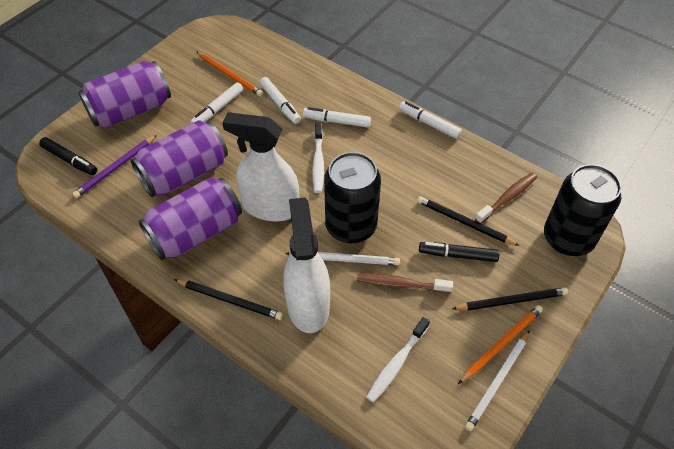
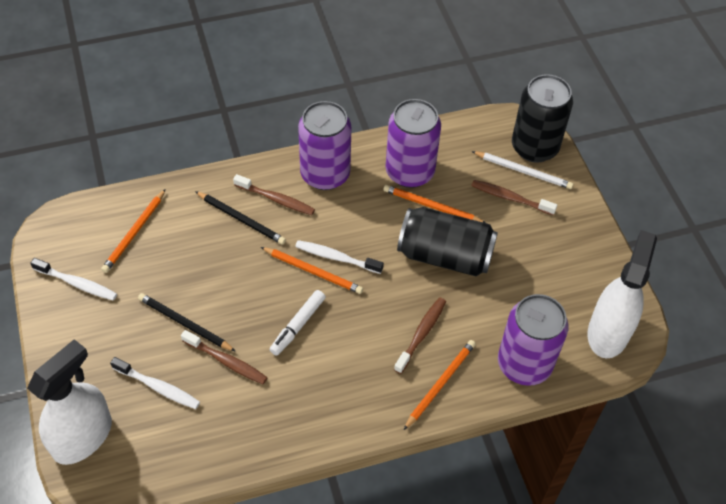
black marker: 2 -> 0
black pencil: 3 -> 2
brown toothbrush: 2 -> 4
orange pencil: 2 -> 4
purple pencil: 1 -> 0
white marker: 4 -> 1
white pencil: 2 -> 1
white toothbrush: 2 -> 3

